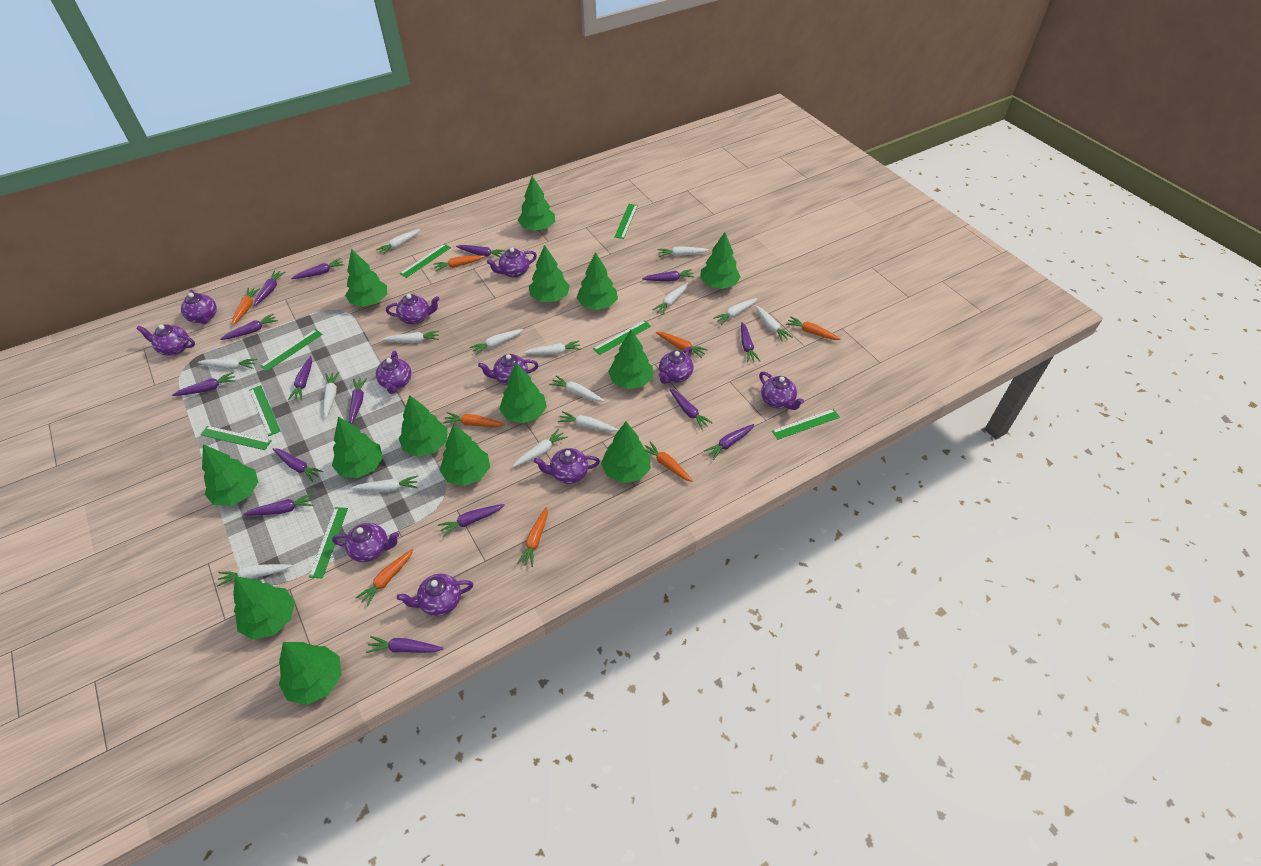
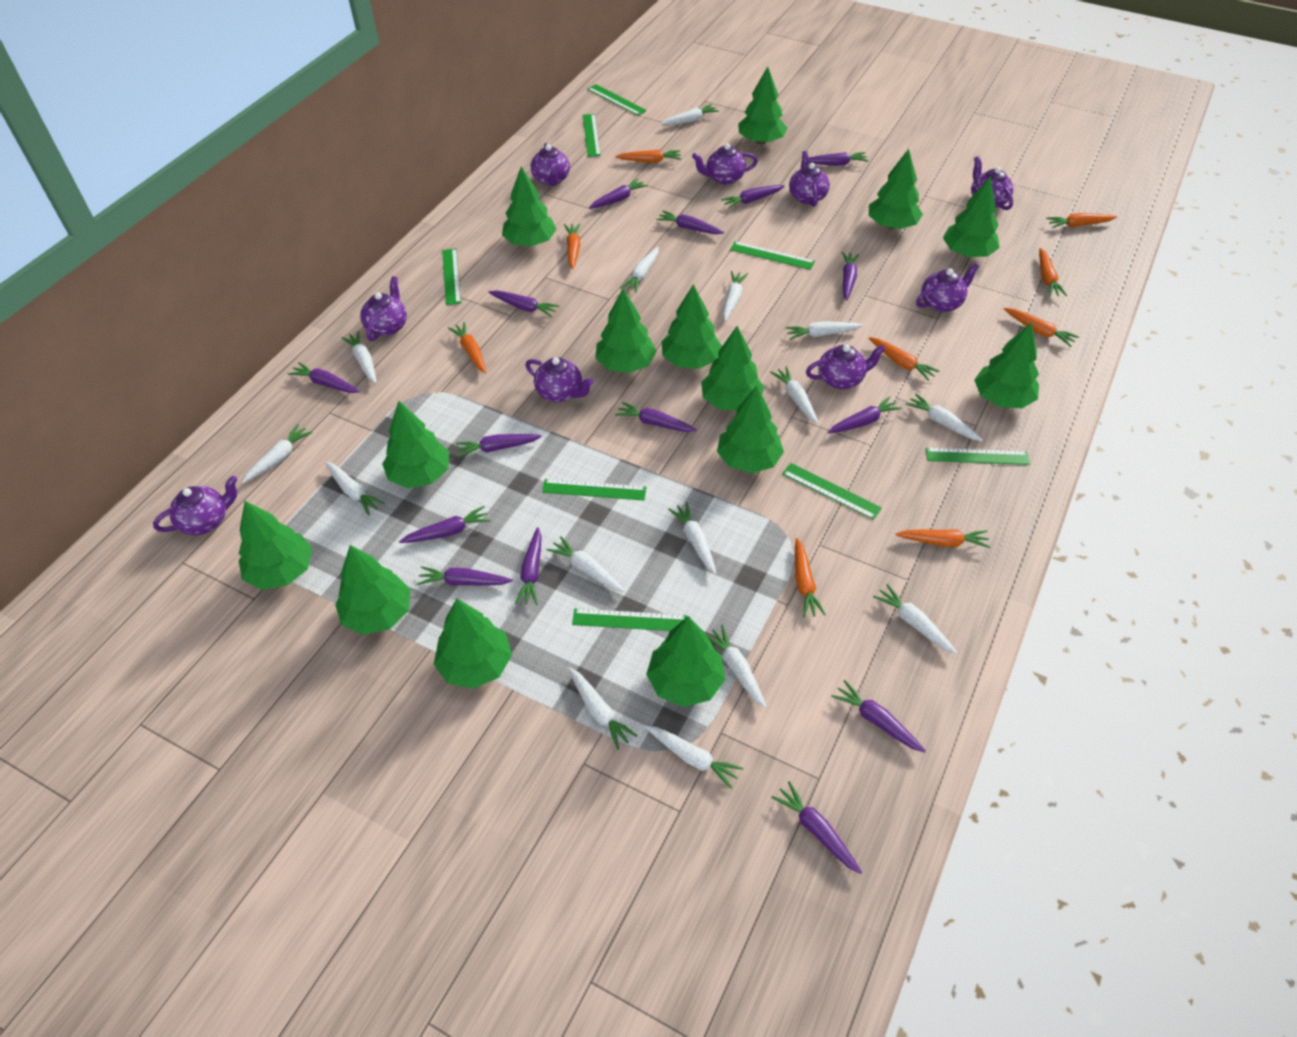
orange carrot: 8 -> 9
purple teapot: 11 -> 9

